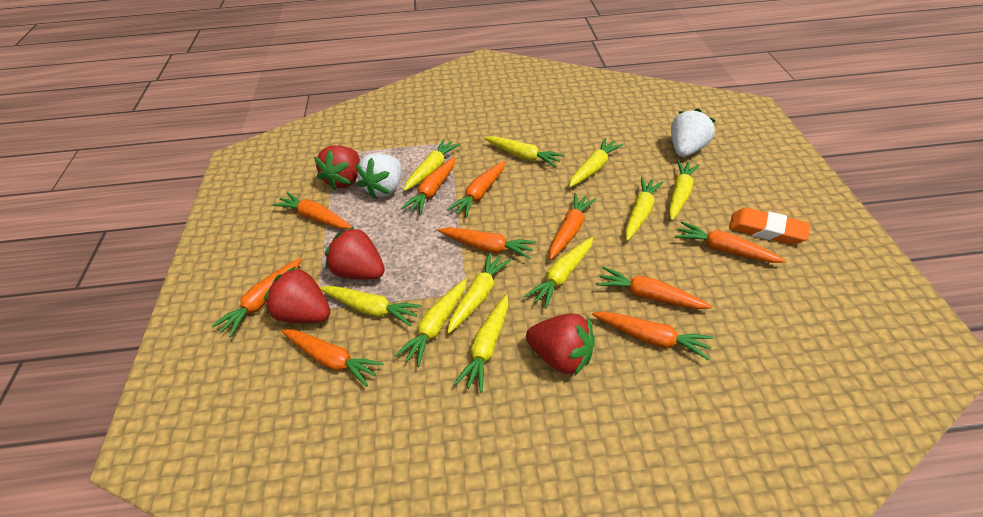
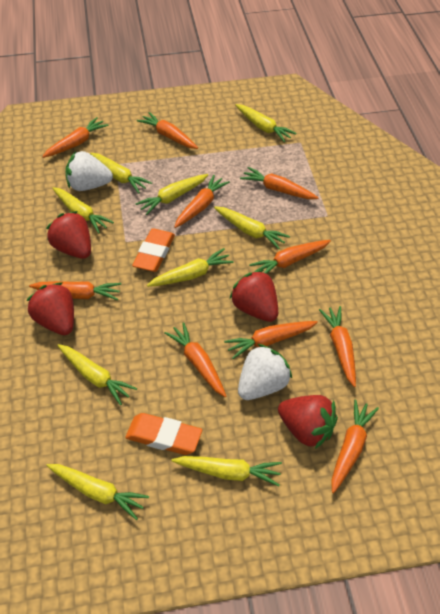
orange eraser: 1 -> 2
yellow carrot: 10 -> 9

